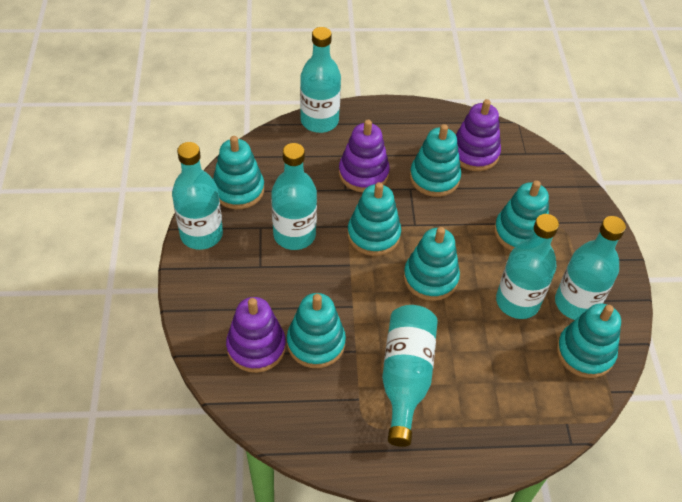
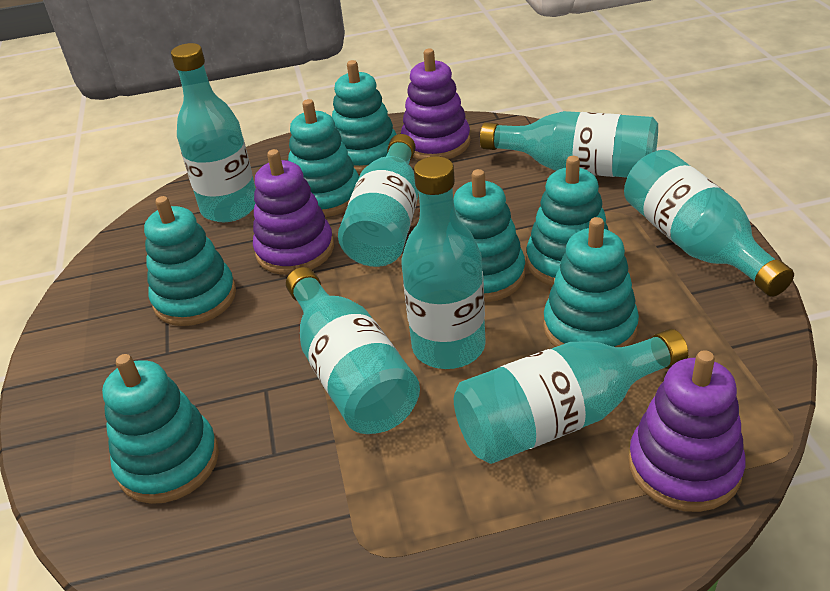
turquoise bottle: 6 -> 7

